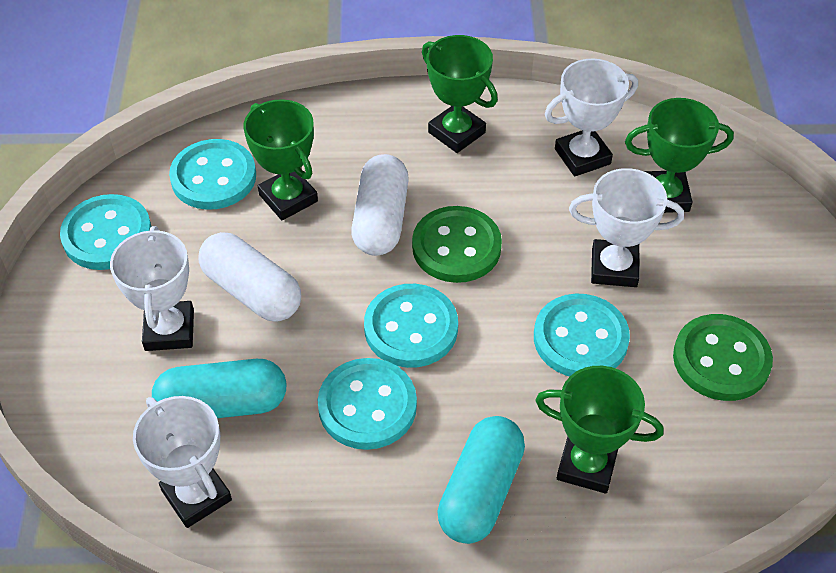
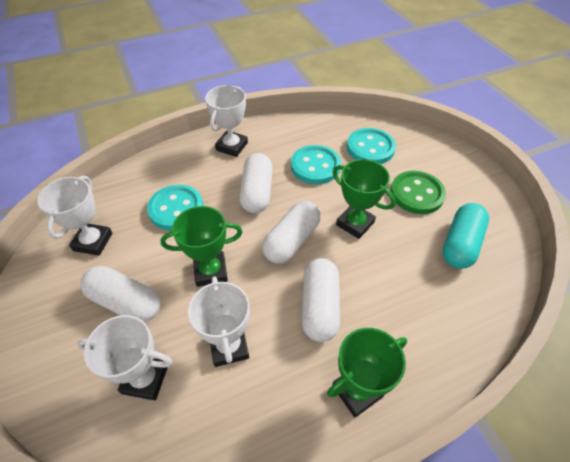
green button: 2 -> 1
green trophy: 4 -> 3
turquoise button: 5 -> 3
turquoise capsule: 2 -> 1
white capsule: 2 -> 4

